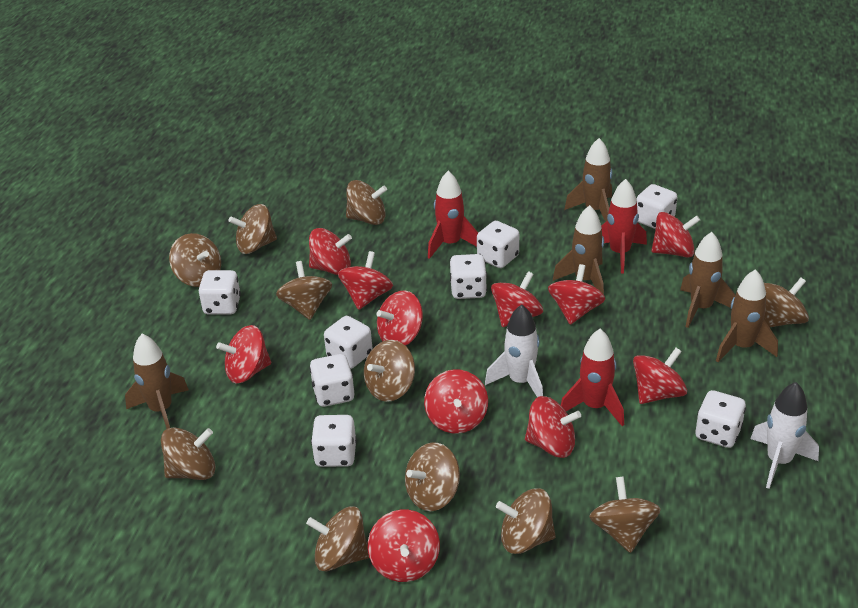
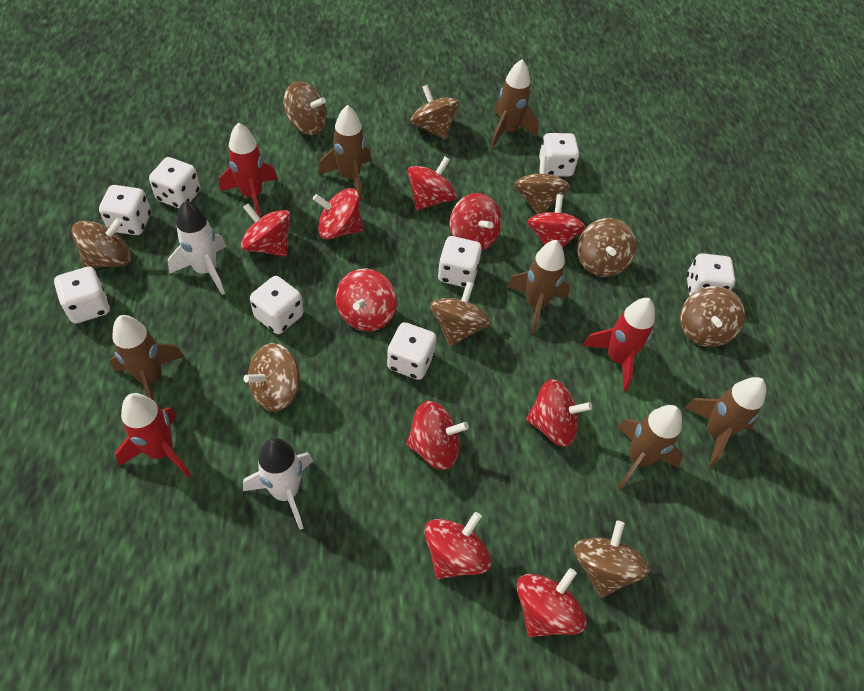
brown rocket: 5 -> 6
brown spinning top: 11 -> 9
red spinning top: 11 -> 10

